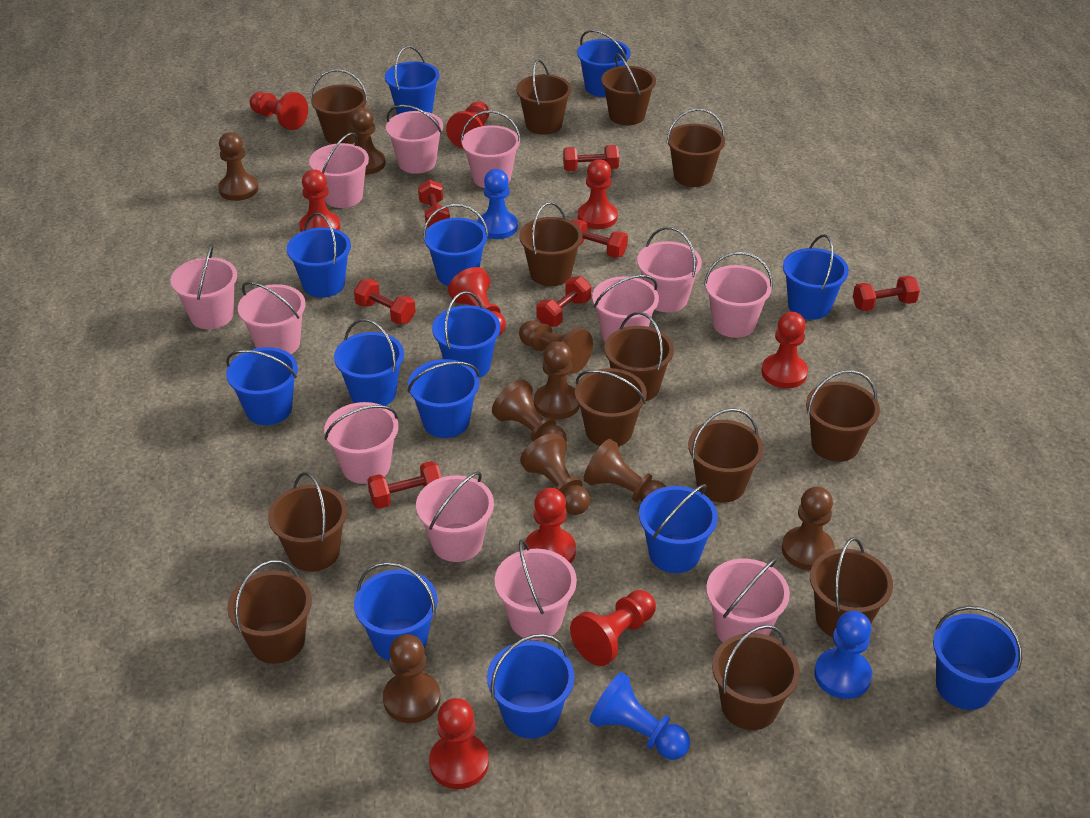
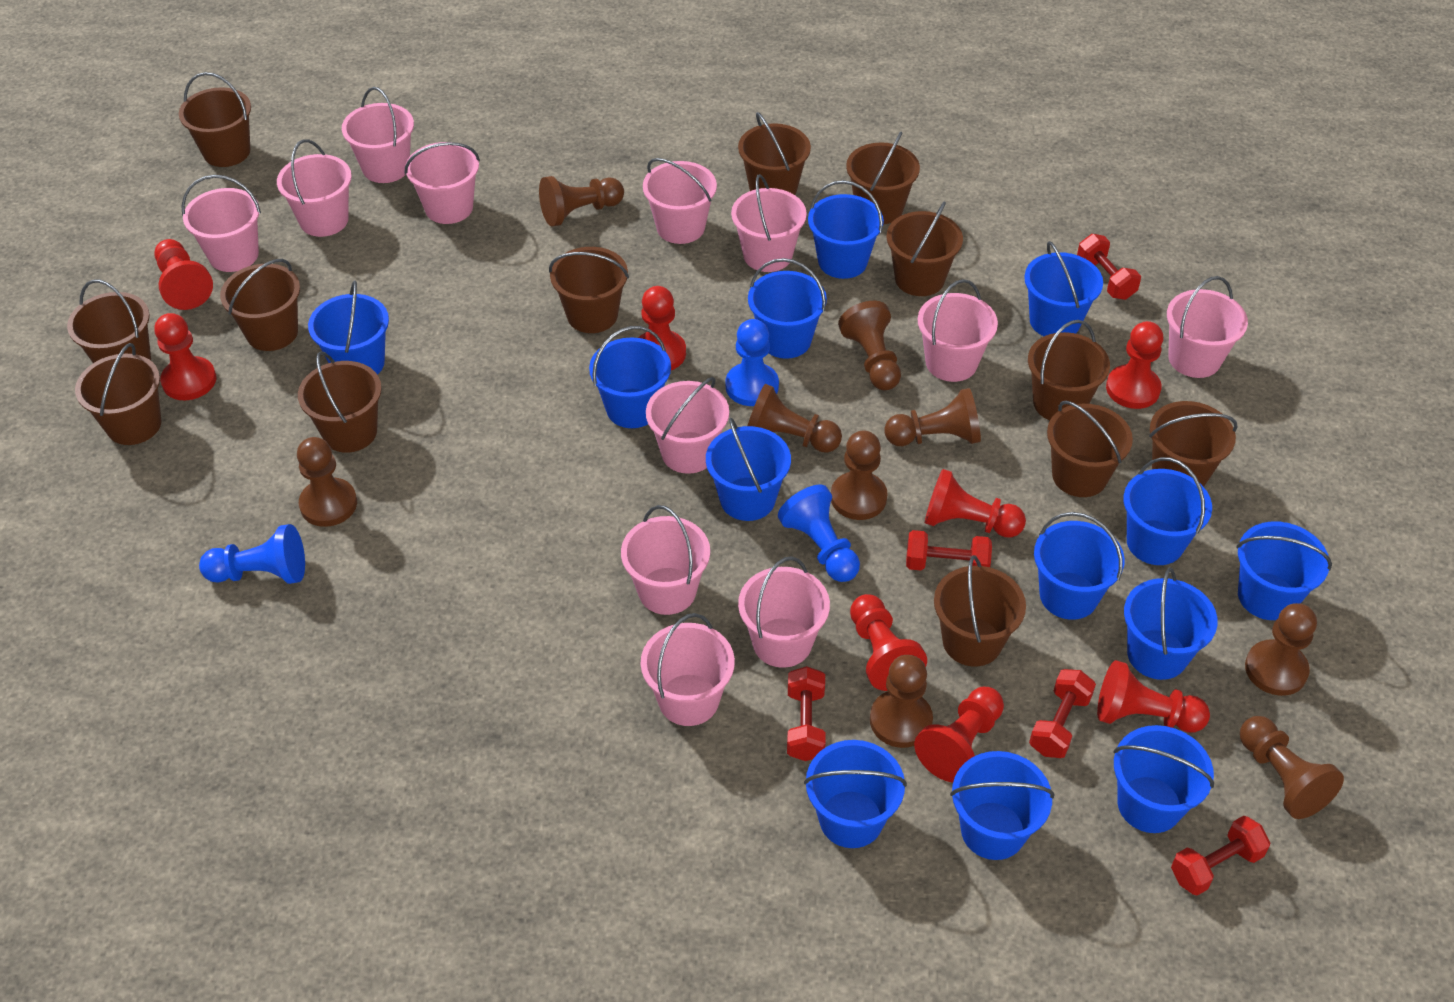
red dumbbell: 7 -> 5
red pawn: 9 -> 8

